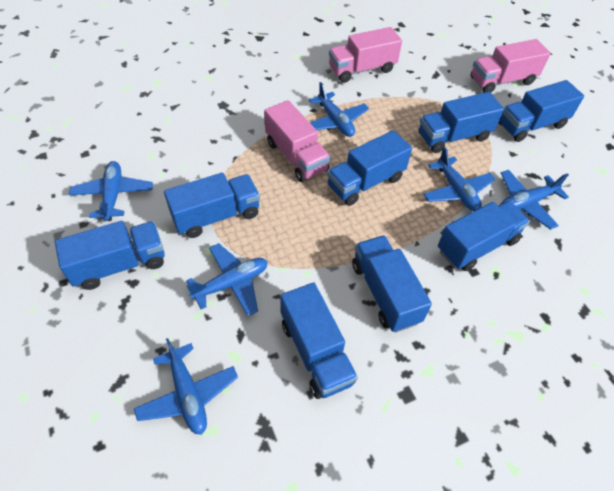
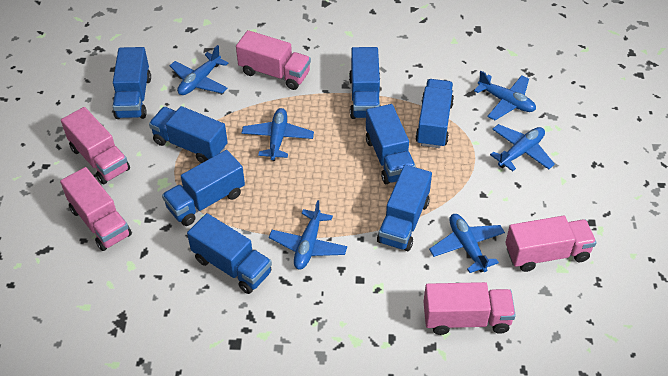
pink truck: 3 -> 5

